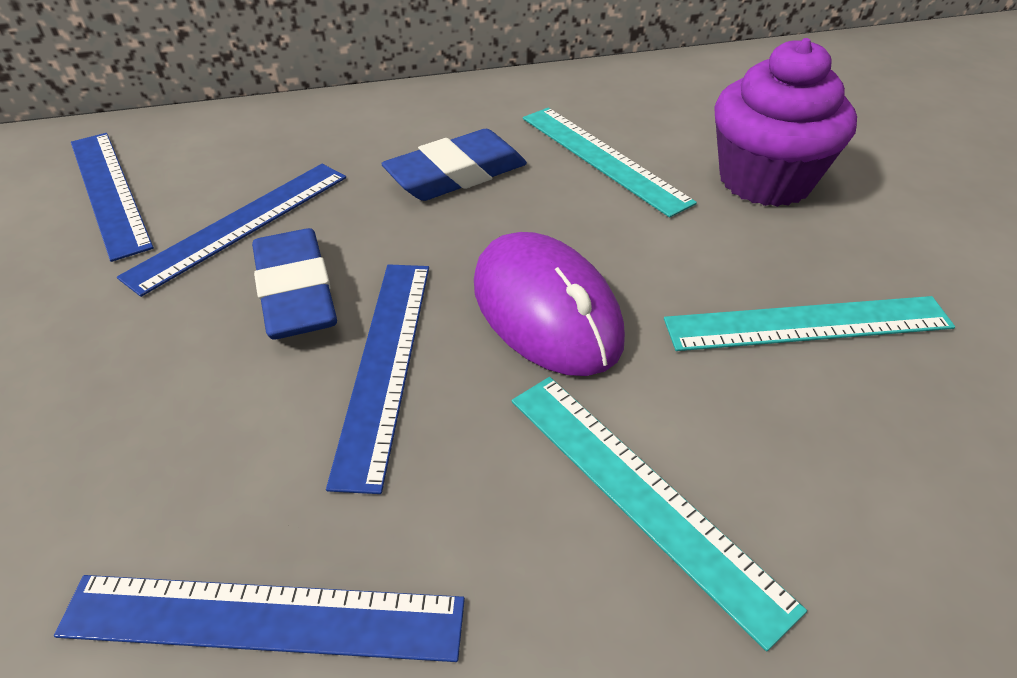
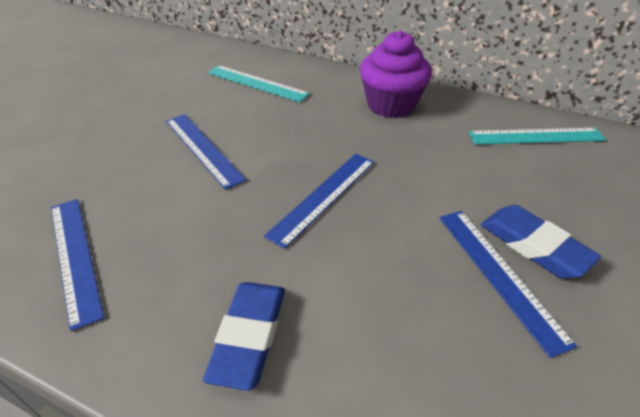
purple mouse: 1 -> 0
turquoise ruler: 3 -> 2

